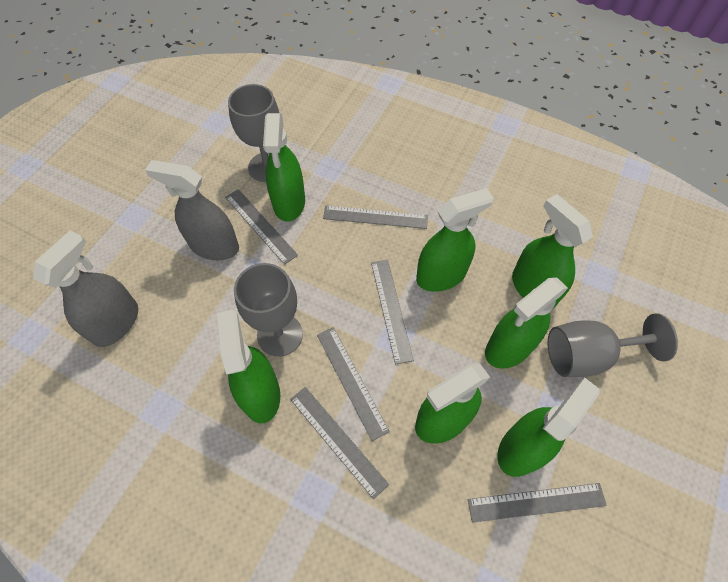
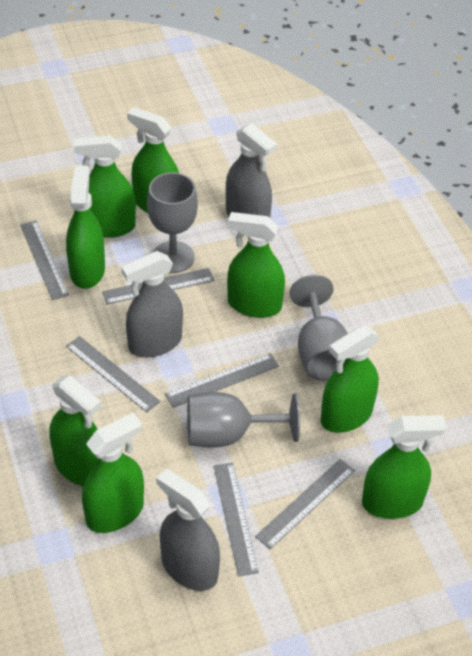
green spray bottle: 7 -> 8
grey spray bottle: 2 -> 3

